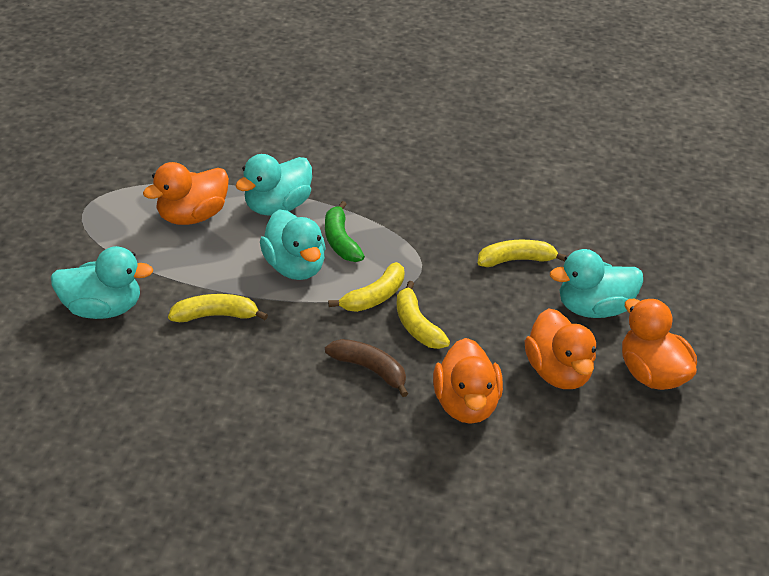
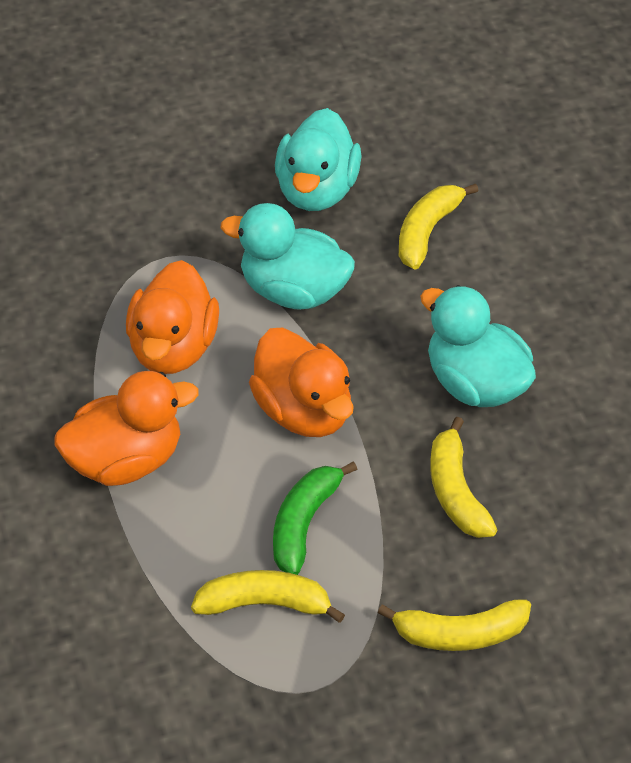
brown banana: 1 -> 0
orange duck: 4 -> 3
turquoise duck: 4 -> 3

